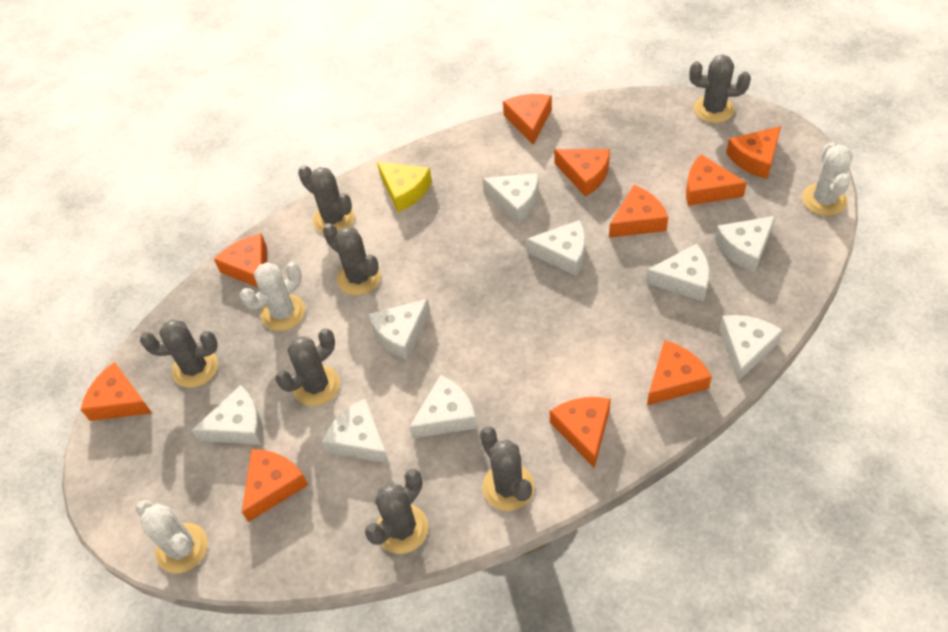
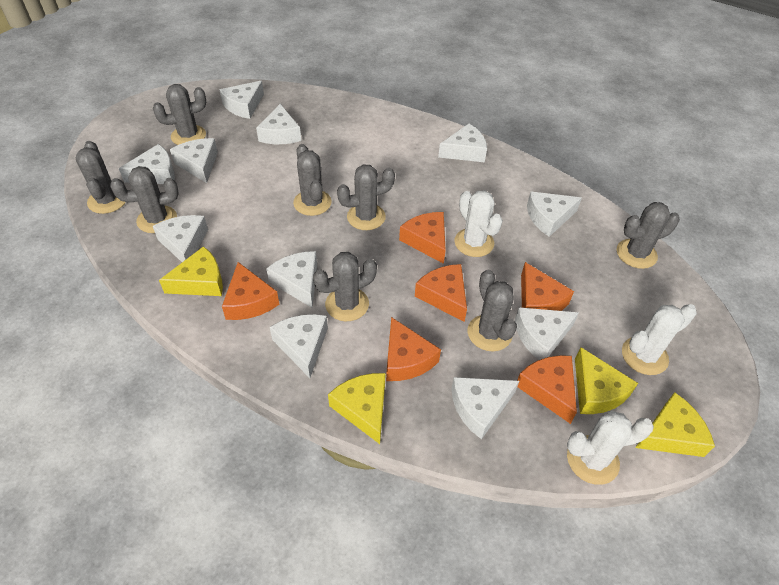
grey cactus: 7 -> 8
orange cheese: 10 -> 6
white cheese: 9 -> 11
yellow cheese: 1 -> 4

